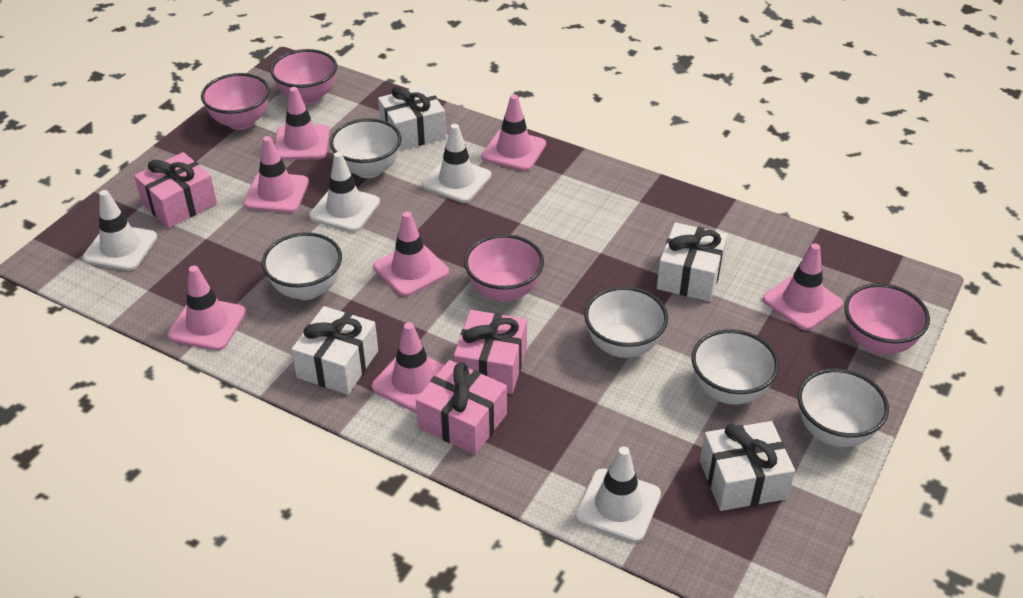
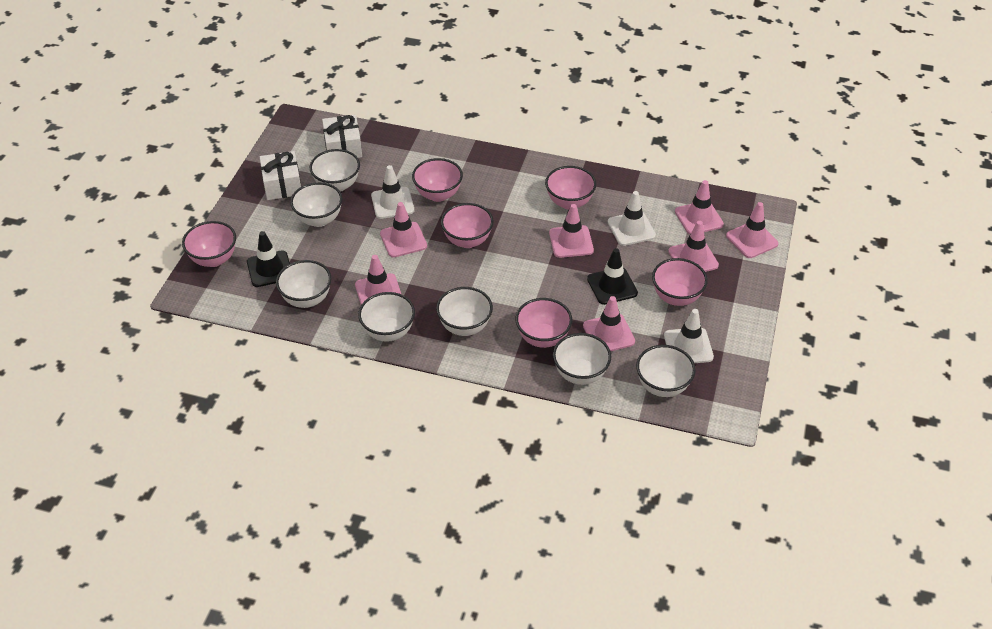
black traffic cone: 0 -> 2
pink bowl: 4 -> 6
pink gift: 3 -> 0
white bowl: 5 -> 7
white gift: 4 -> 2
white traffic cone: 4 -> 3

